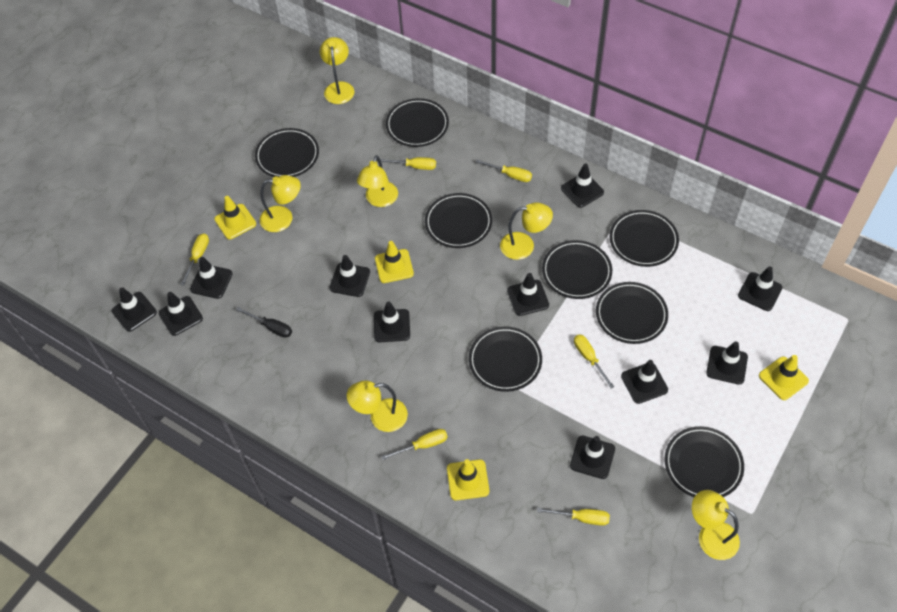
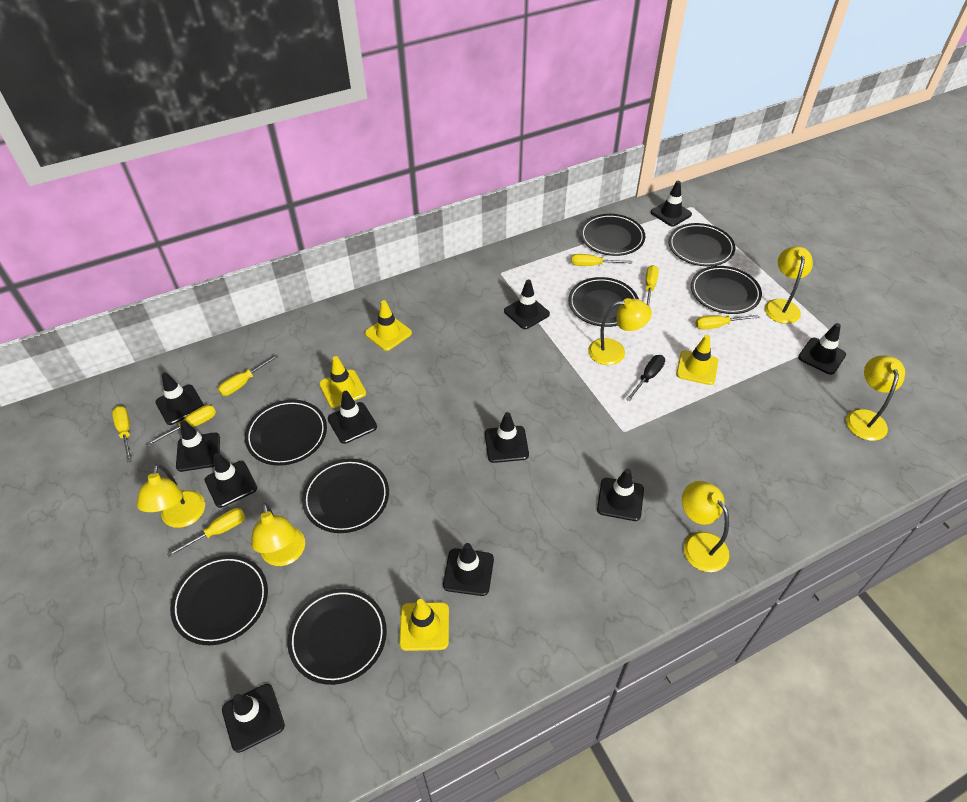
yellow screwdriver: 6 -> 7

